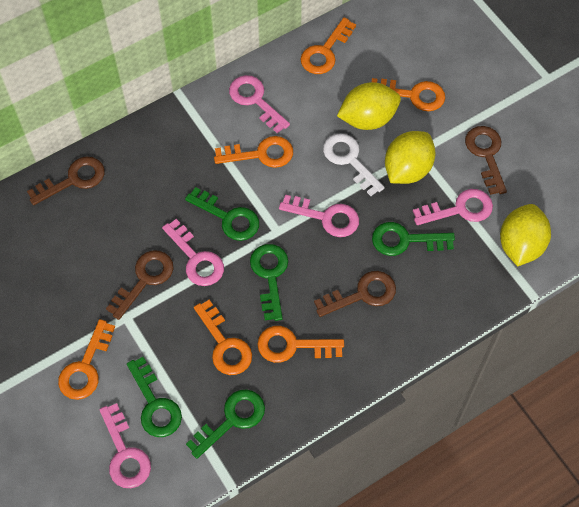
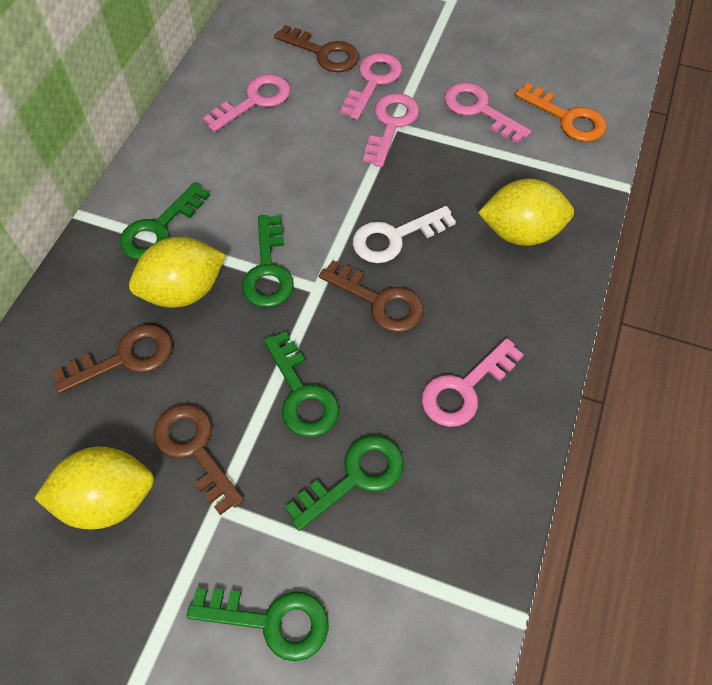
orange key: 6 -> 1

